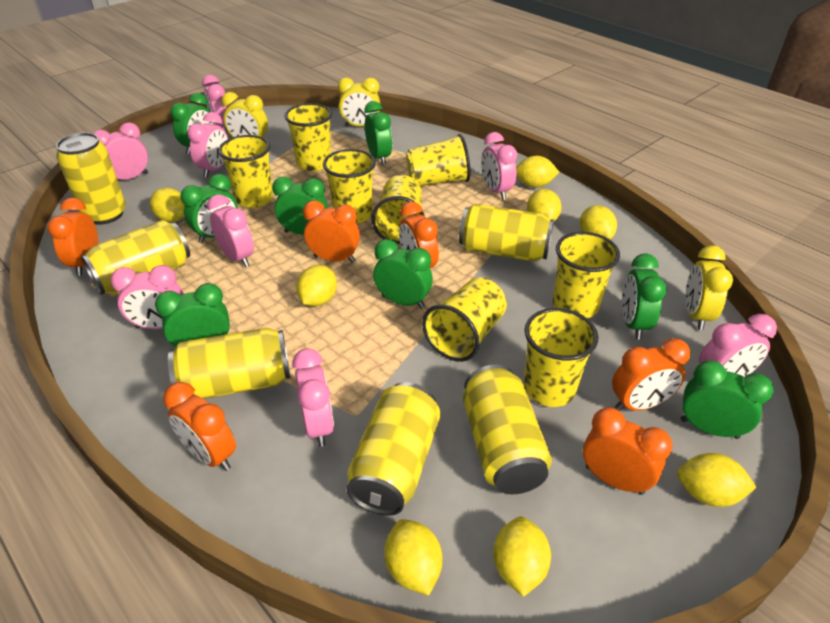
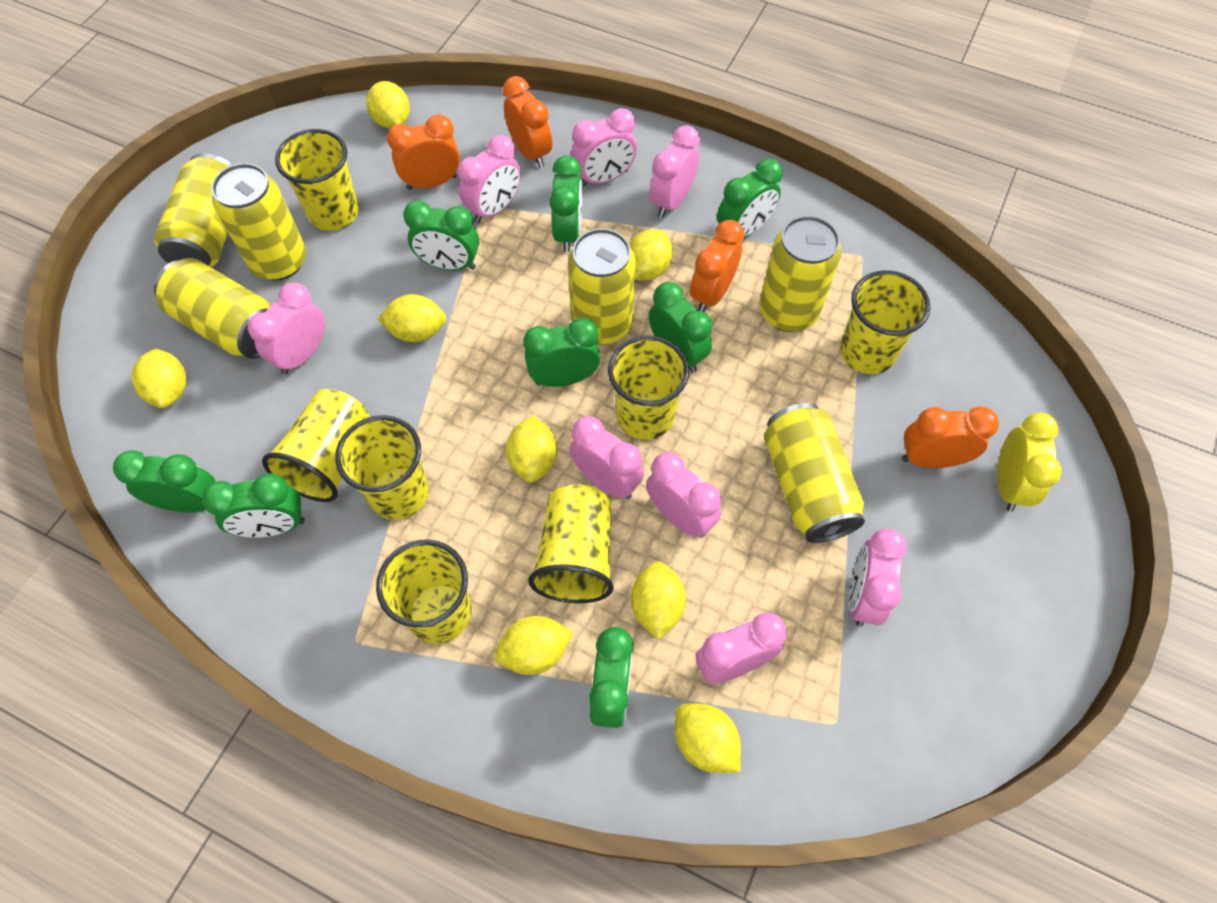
orange clock: 6 -> 4
yellow clock: 3 -> 1
yellow cup: 8 -> 7

